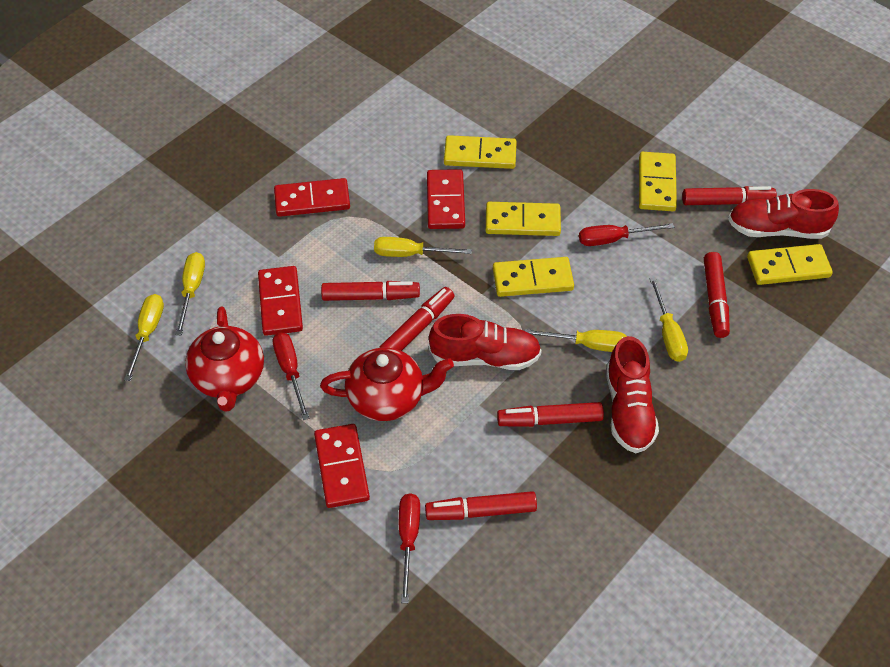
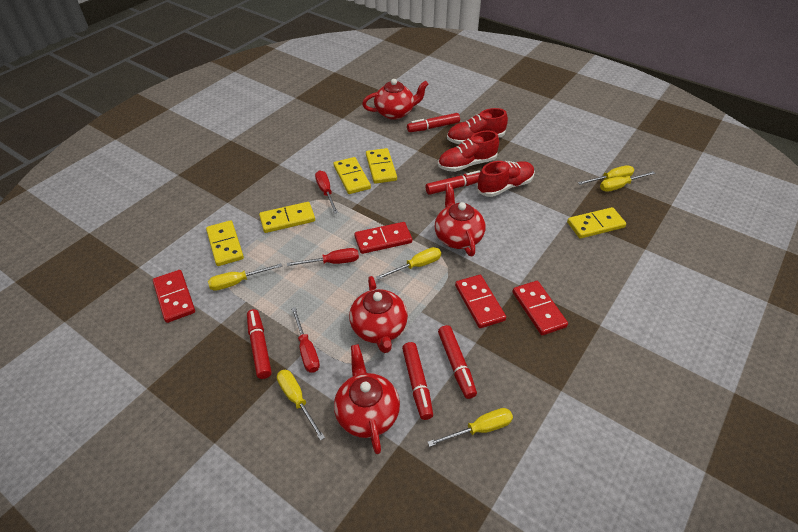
red marker: 6 -> 5
red teapot: 2 -> 4
yellow screwdriver: 5 -> 6

